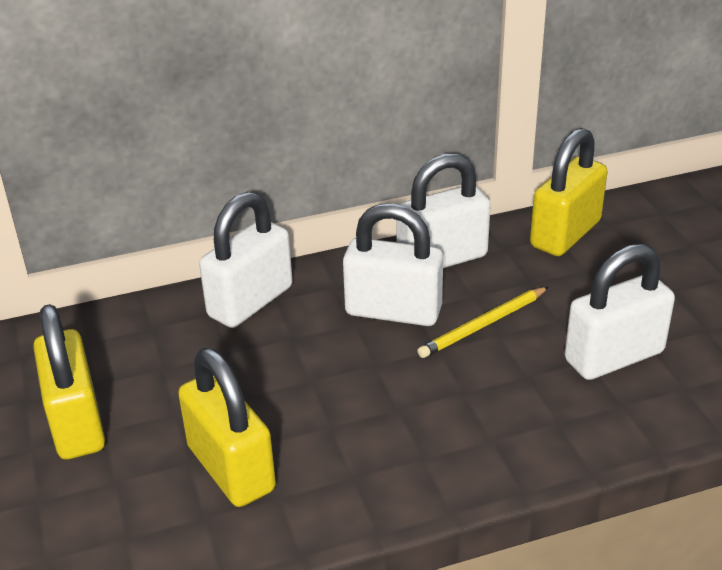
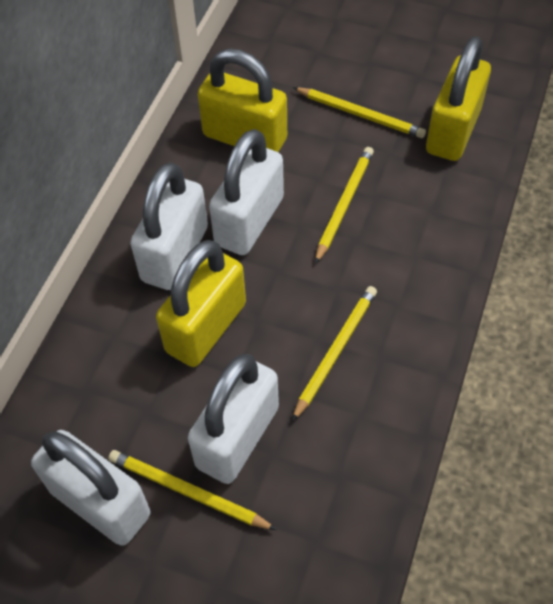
yellow pencil: 1 -> 4

